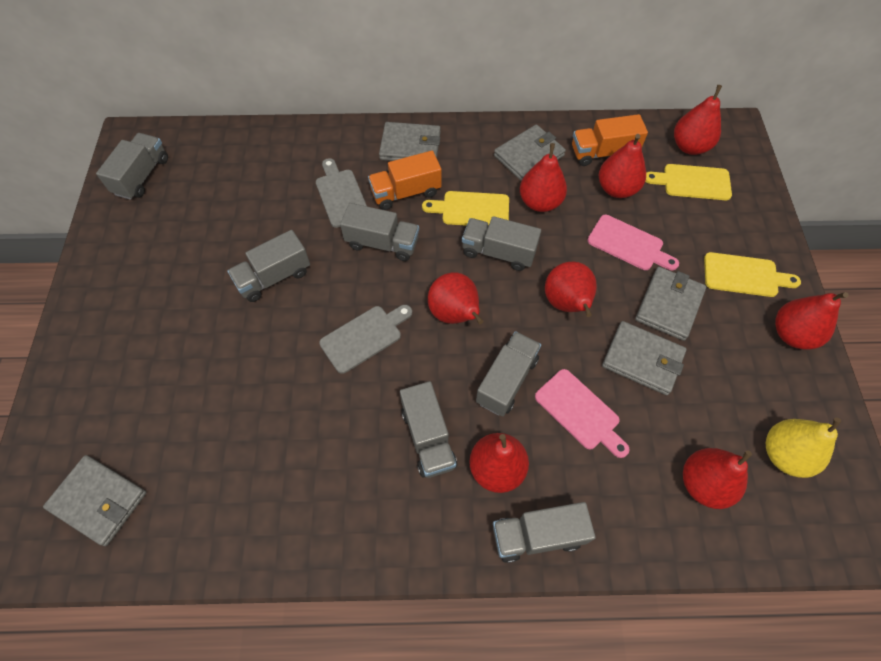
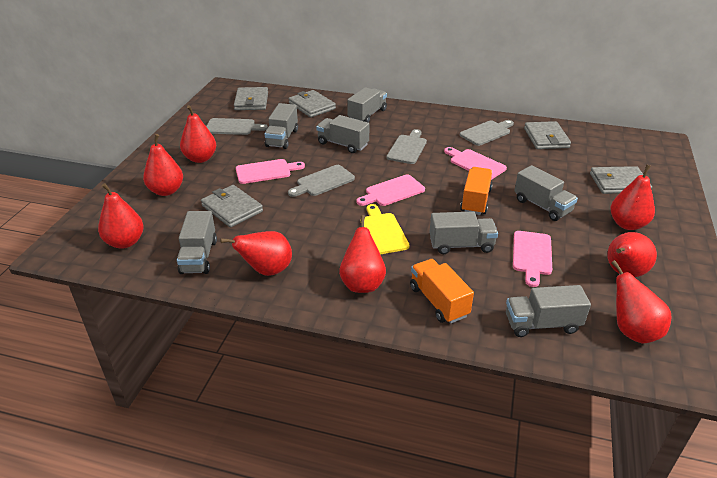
grey cutting board: 2 -> 4
pink cutting board: 2 -> 4
yellow cutting board: 3 -> 1
yellow pear: 1 -> 0

